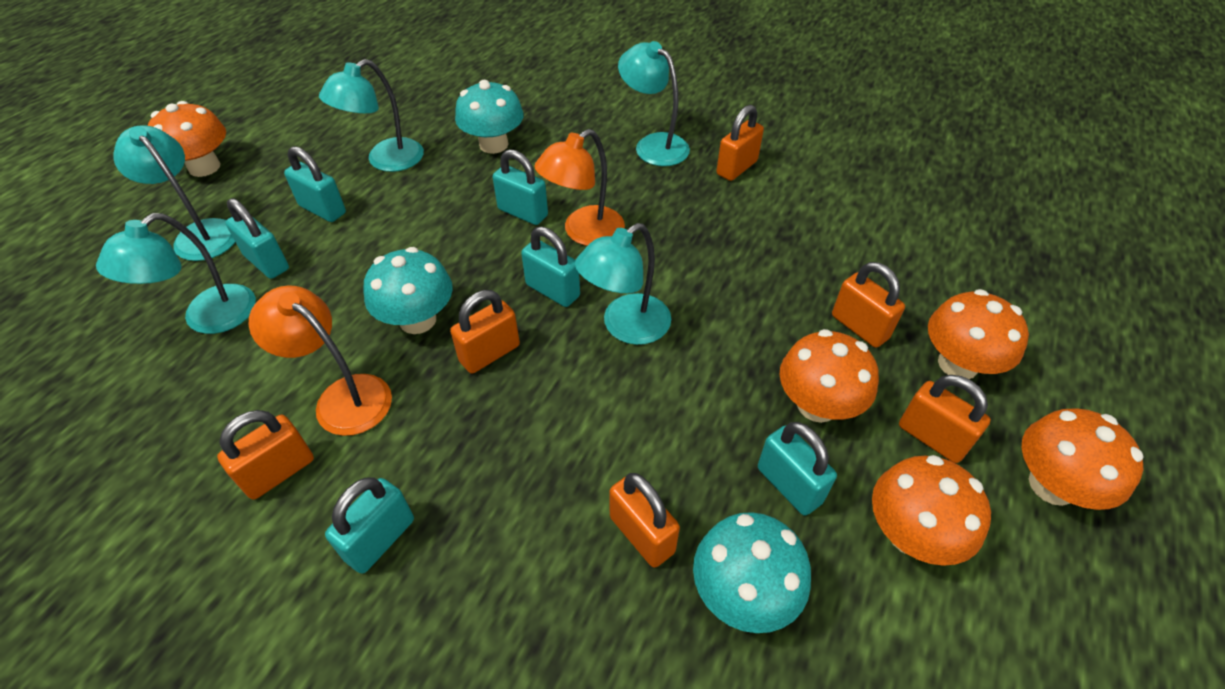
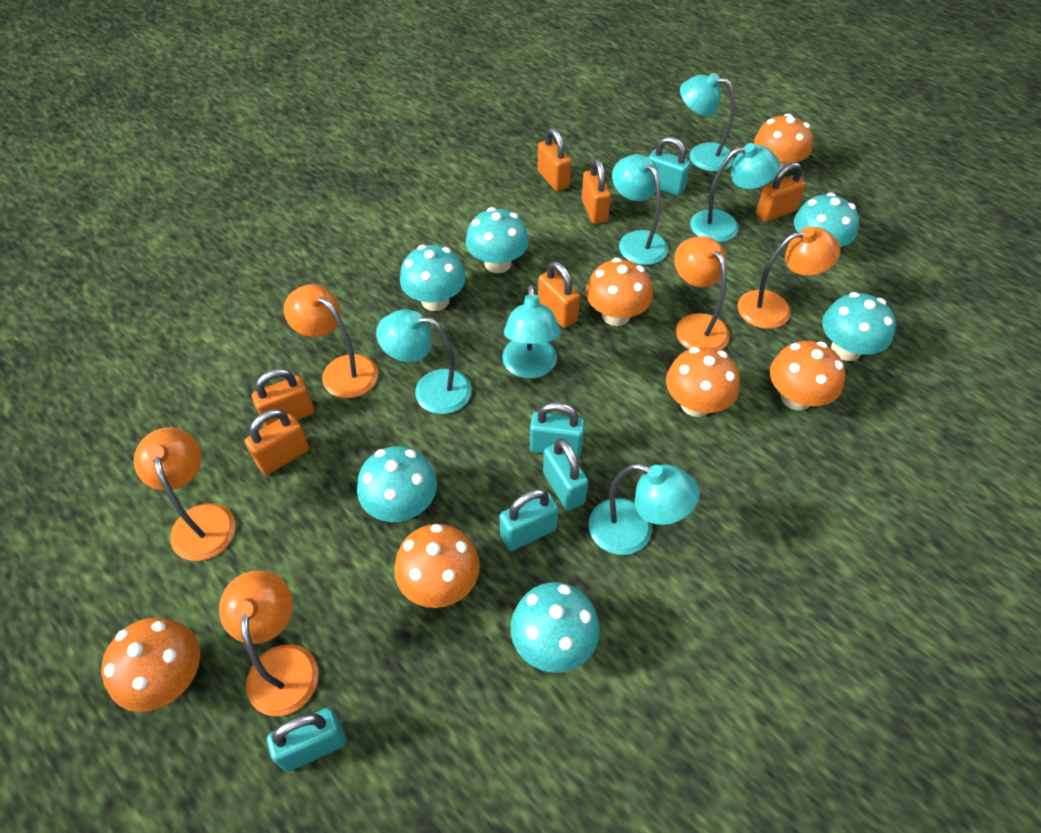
orange lamp: 2 -> 5
orange mushroom: 5 -> 6
turquoise lamp: 5 -> 6
turquoise mushroom: 3 -> 6
turquoise padlock: 6 -> 5

